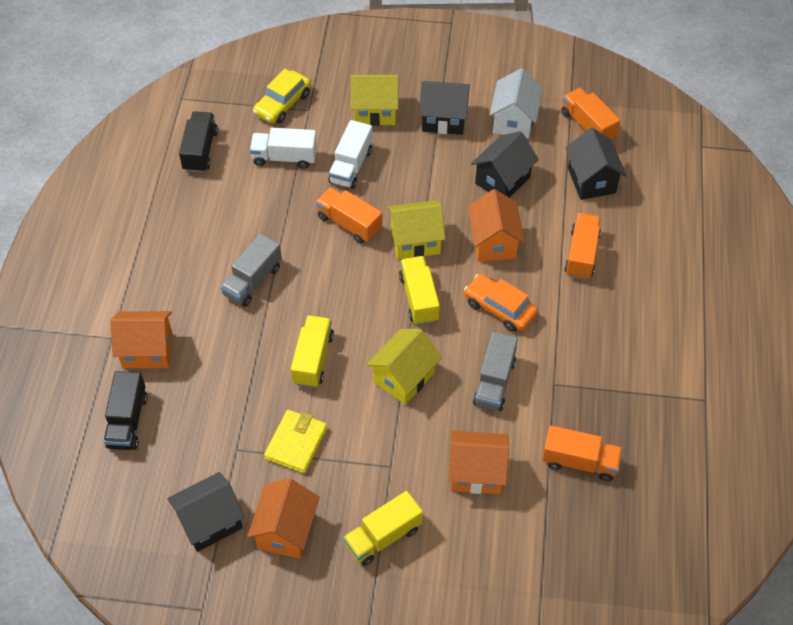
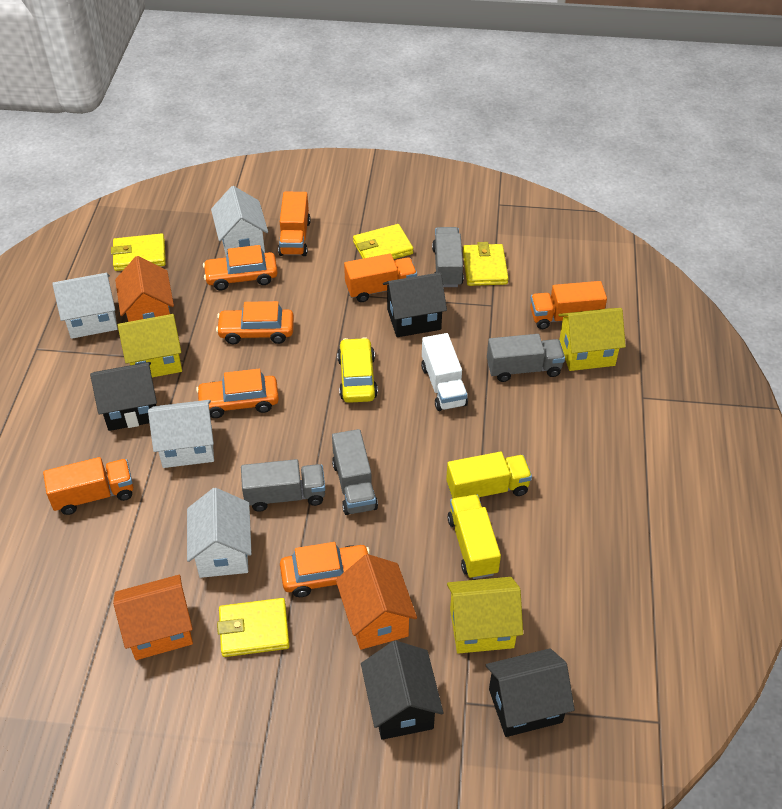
black truck: 2 -> 0
grey truck: 2 -> 4
orange car: 1 -> 4
orange house: 4 -> 3
white house: 1 -> 4
white truck: 2 -> 1
yellow truck: 3 -> 2
yellow wallet: 1 -> 4

